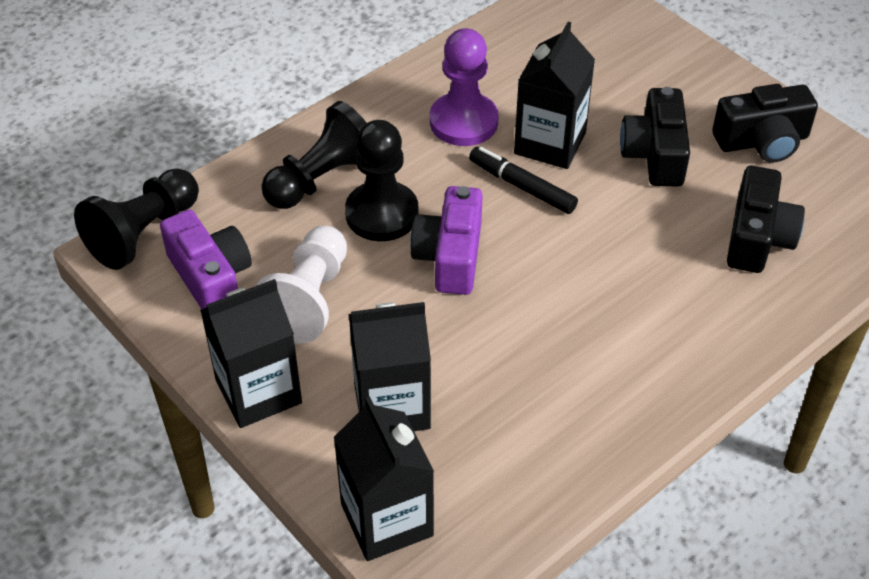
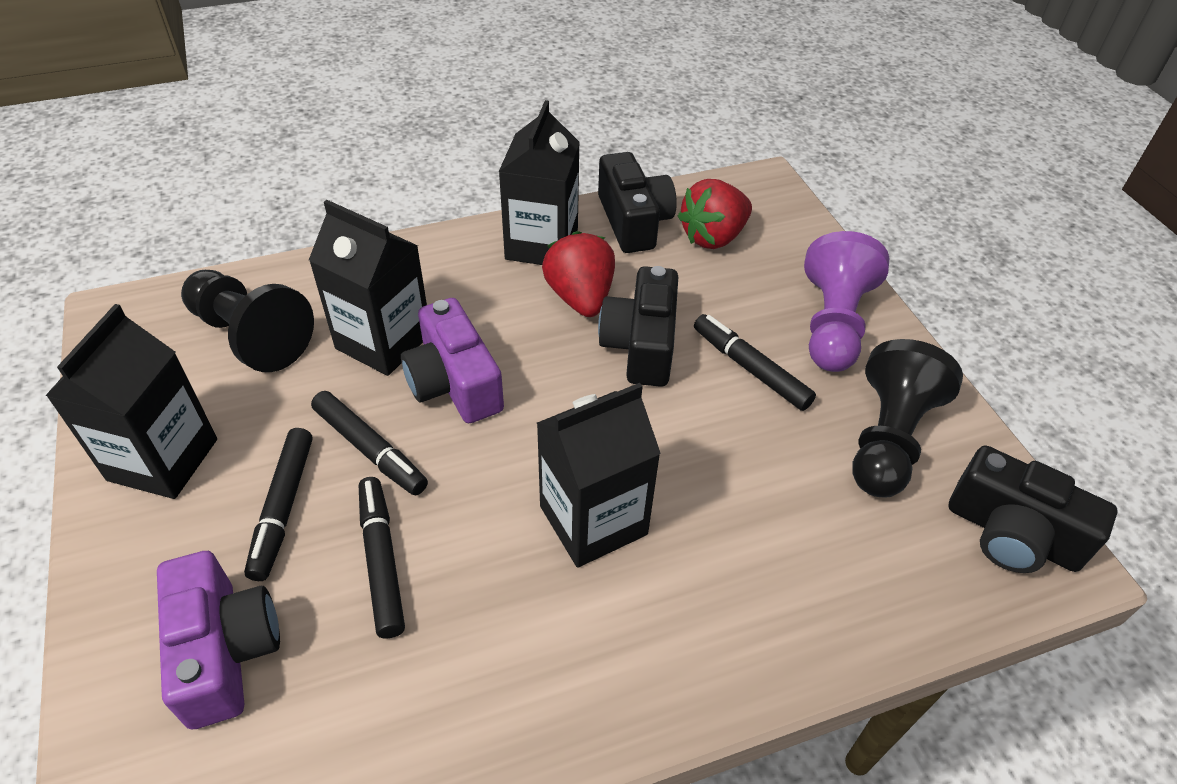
black marker: 1 -> 4
black pawn: 3 -> 2
red strawberry: 0 -> 2
white pawn: 1 -> 0

